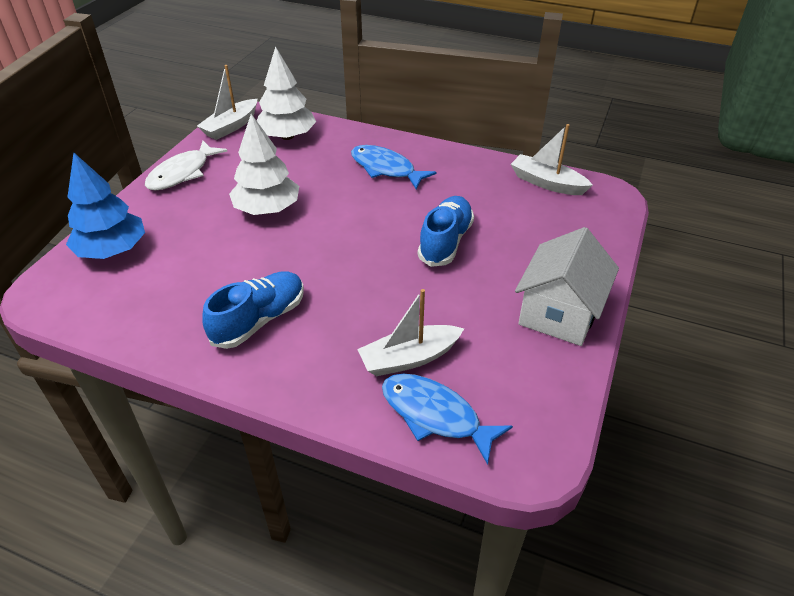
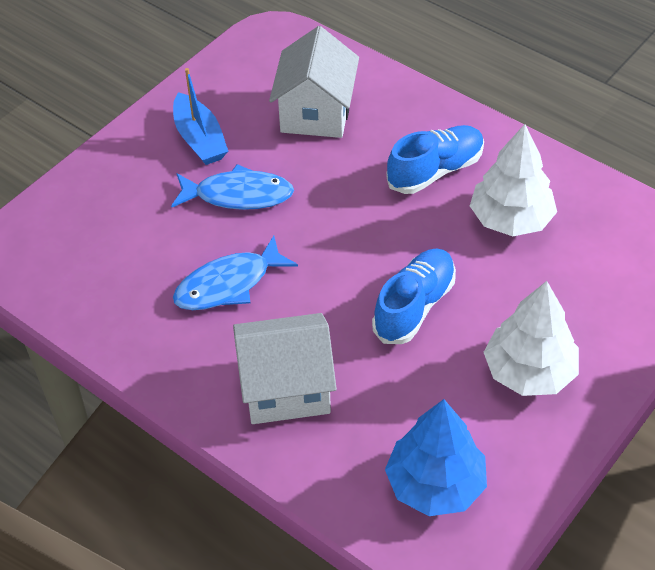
blue boat: 0 -> 1
white boat: 3 -> 0
white fish: 1 -> 0
white house: 1 -> 2

